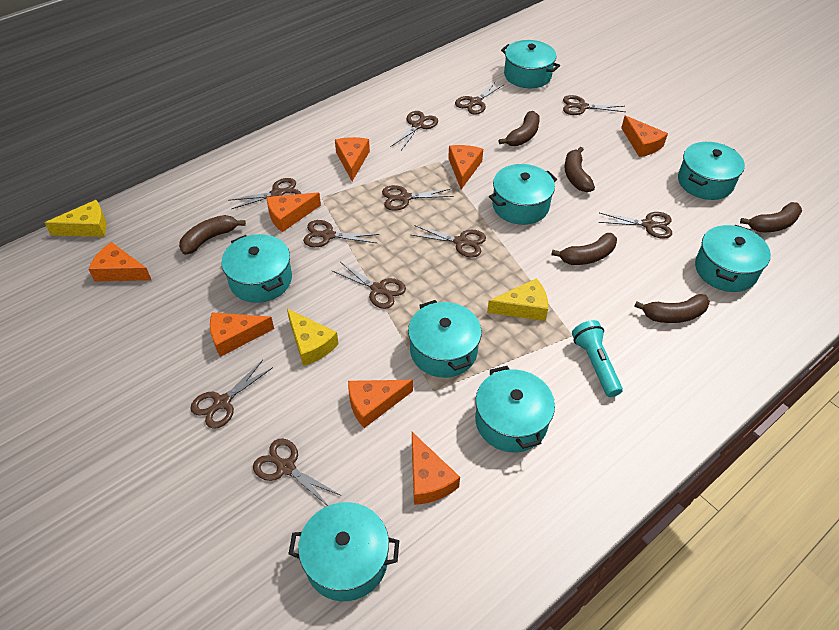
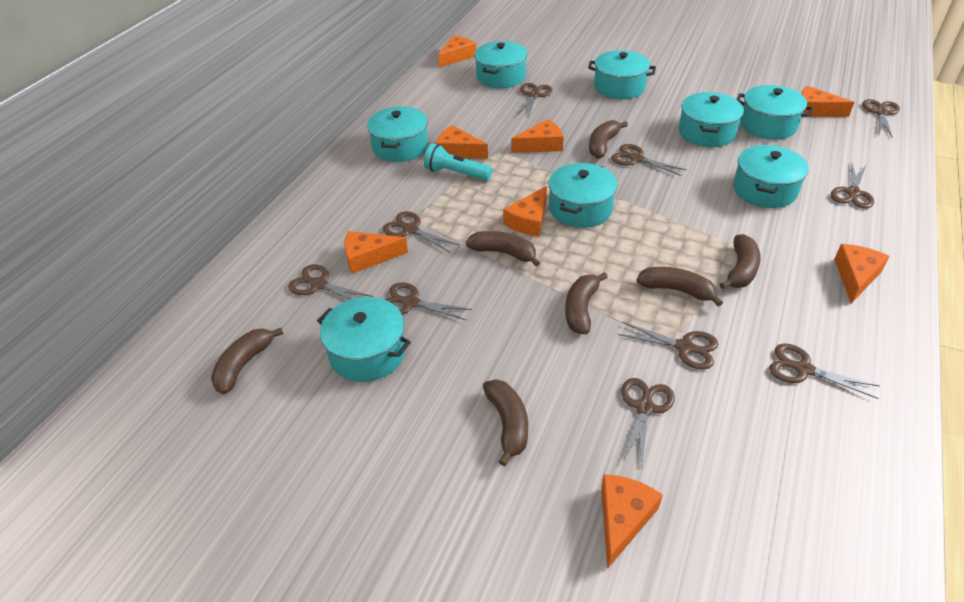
brown banana: 6 -> 7
brown scissors: 11 -> 10
yellow cheese: 3 -> 0

